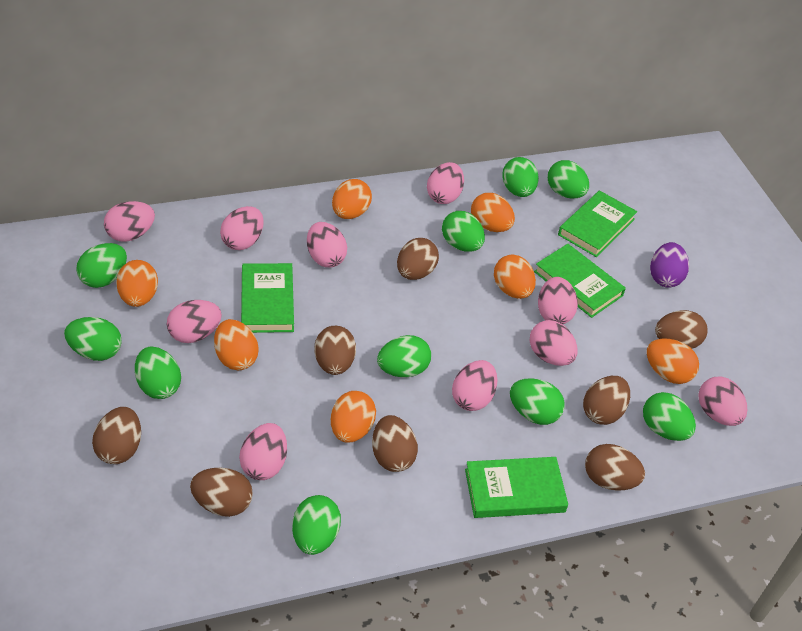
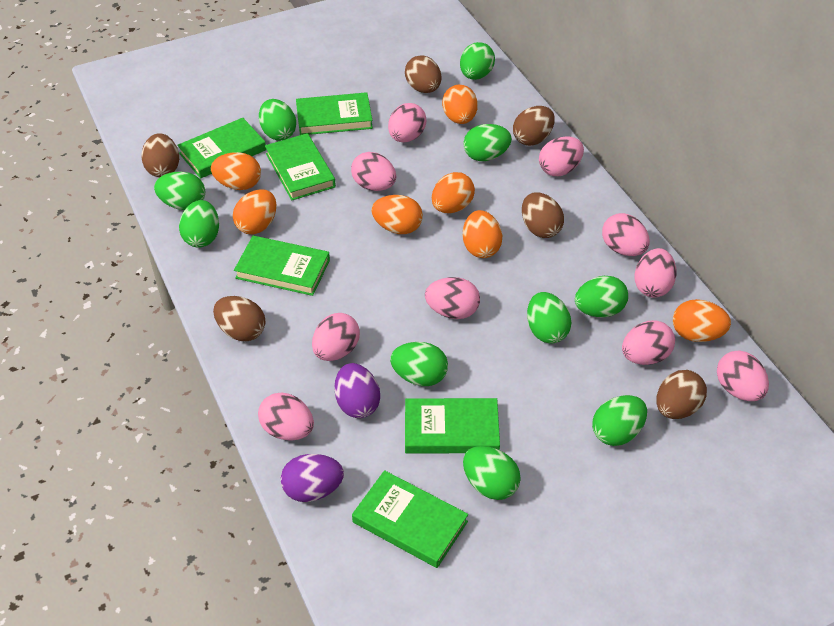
brown egg: 8 -> 6
green book: 4 -> 6
purple egg: 1 -> 2

